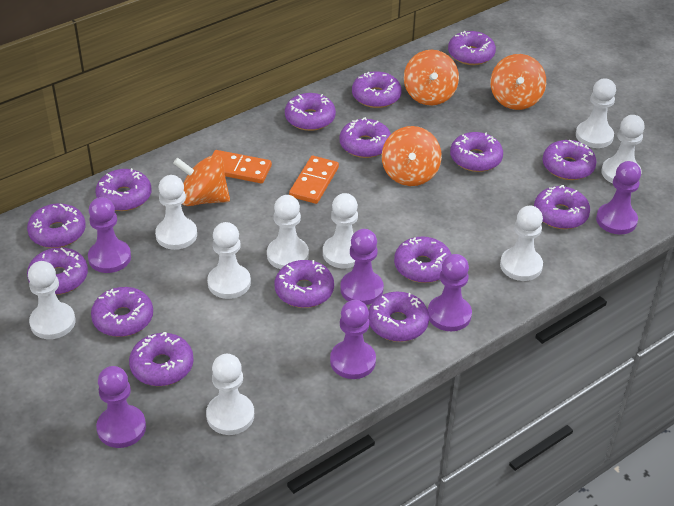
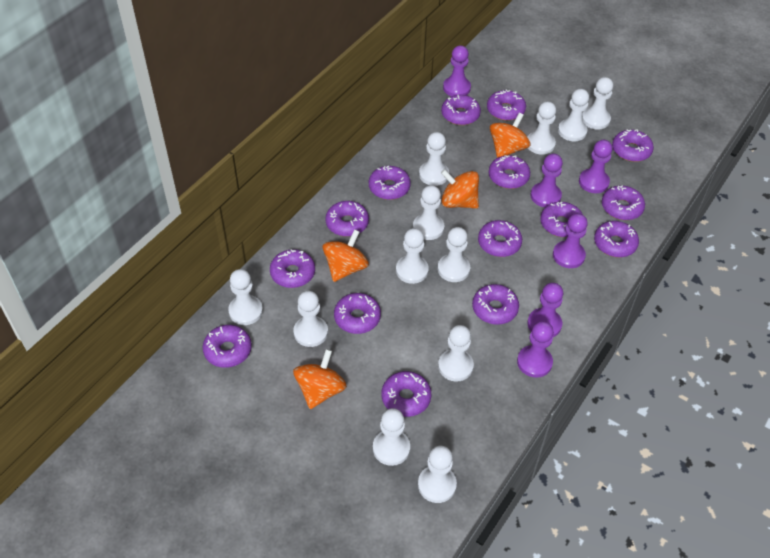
orange domino: 2 -> 0
white pawn: 9 -> 12

